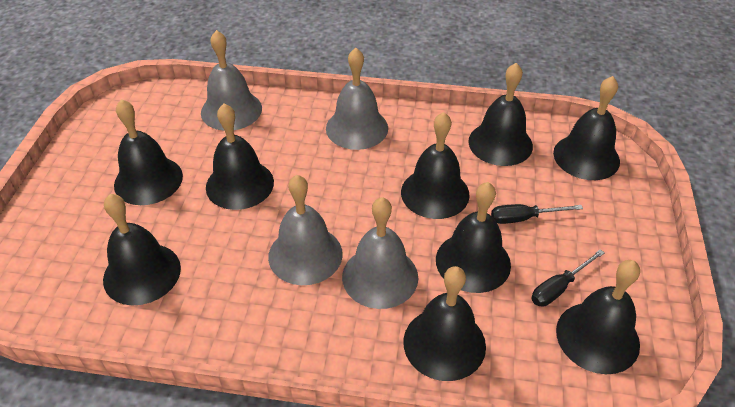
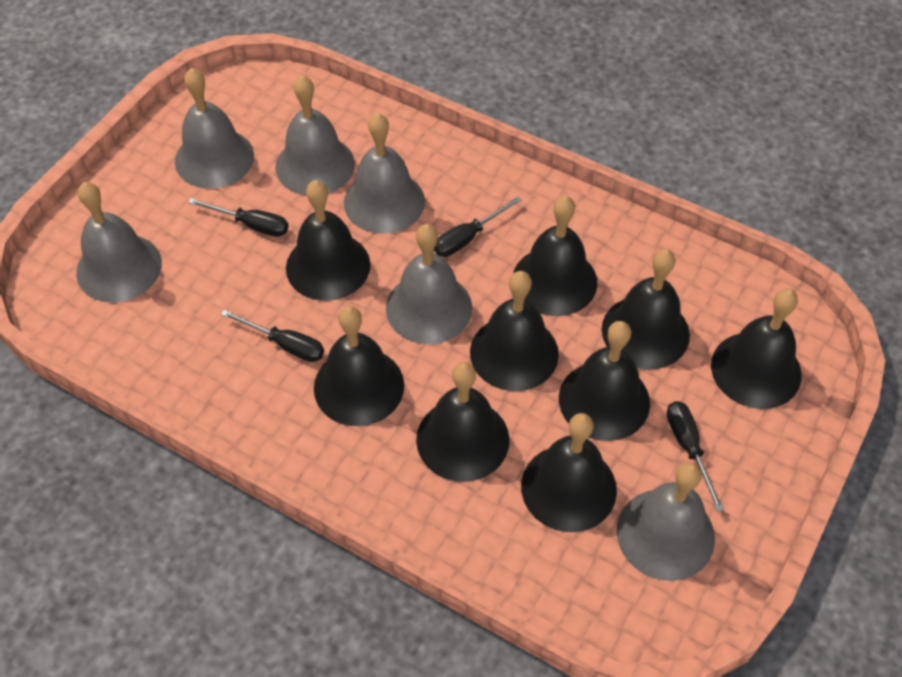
black screwdriver: 2 -> 4
grey bell: 4 -> 6

